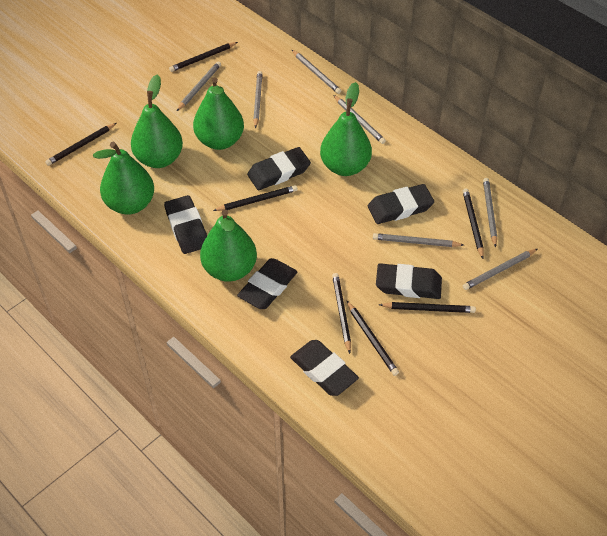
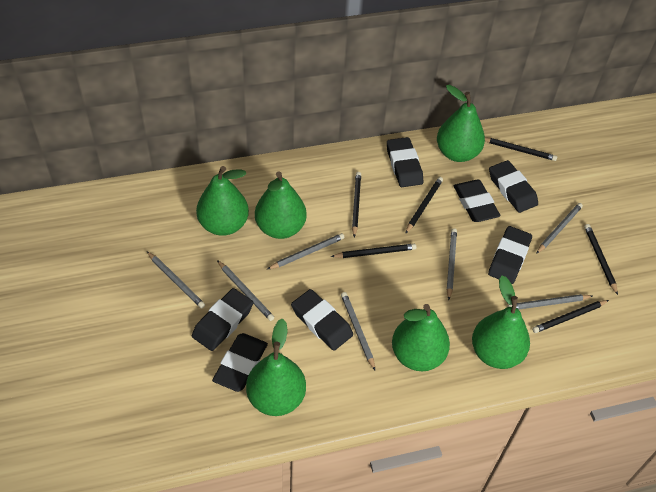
black eraser: 6 -> 7
black pencil: 7 -> 6
green pear: 5 -> 6

